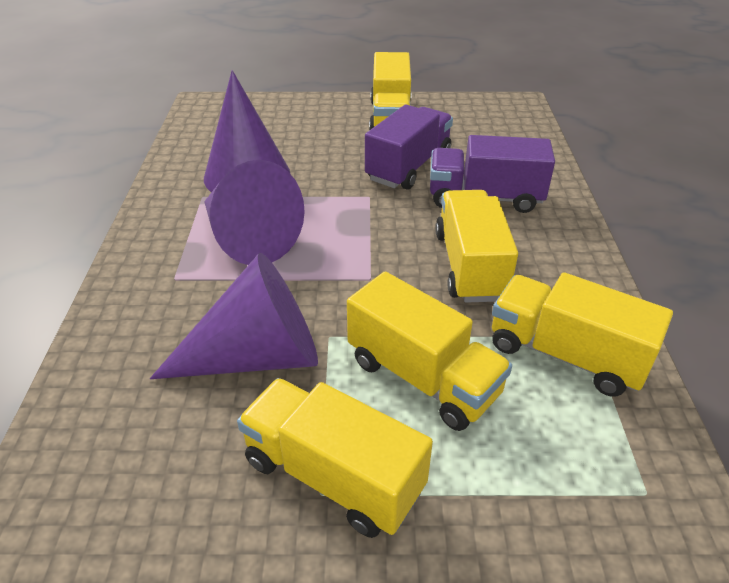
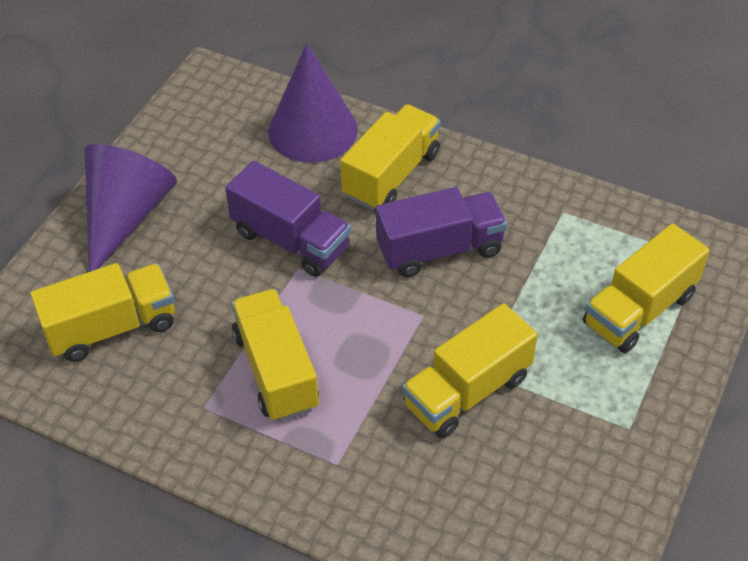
purple cone: 3 -> 2

